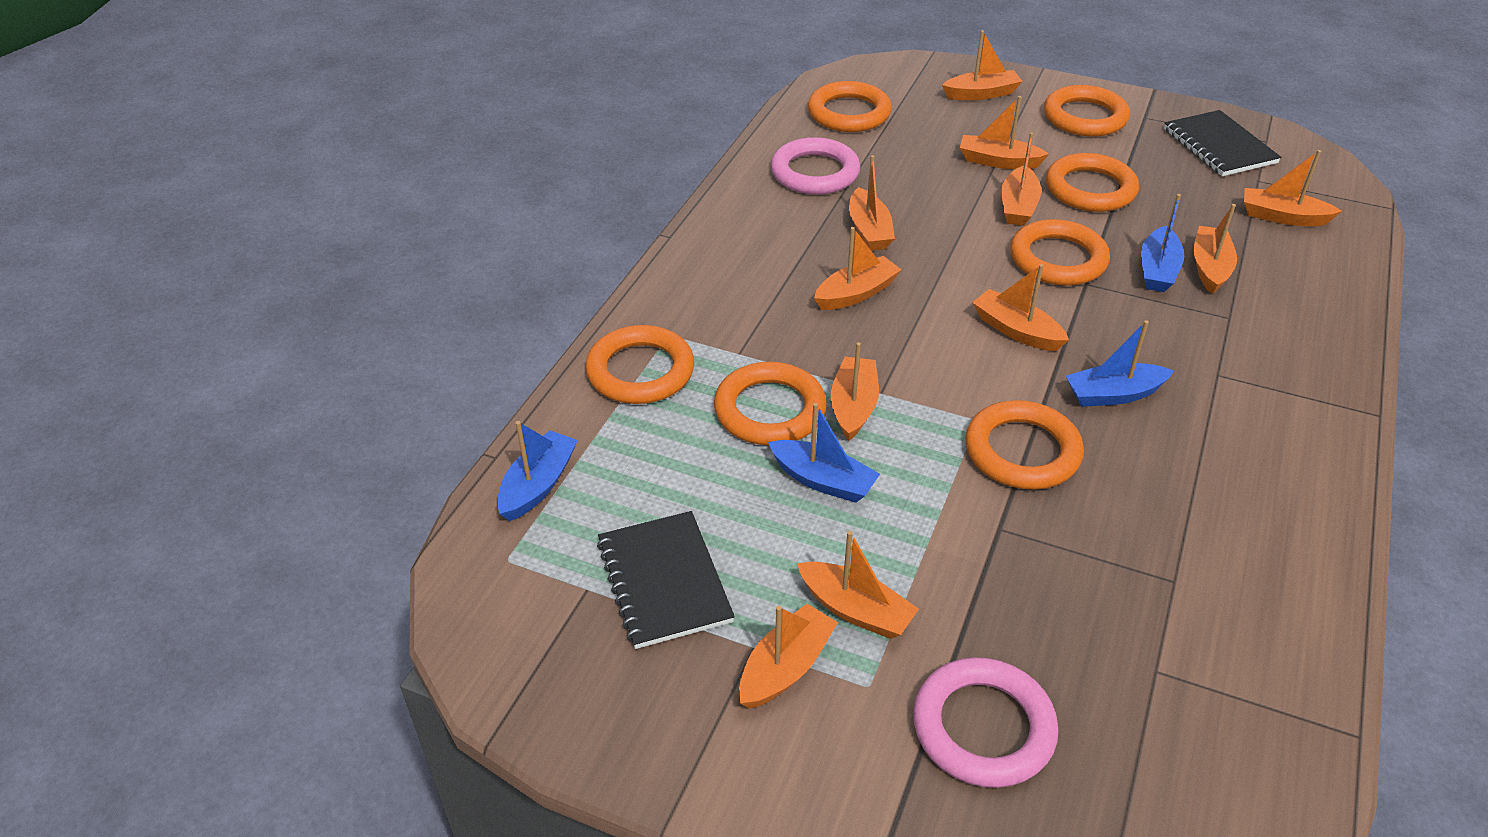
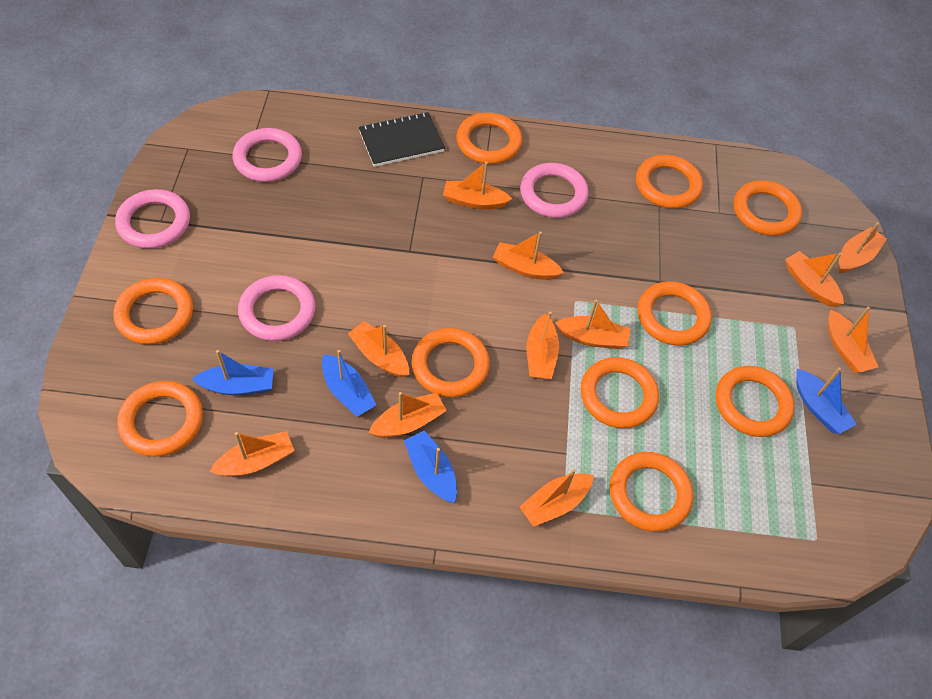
black notebook: 2 -> 1
orange ring: 7 -> 10
pink ring: 2 -> 4

